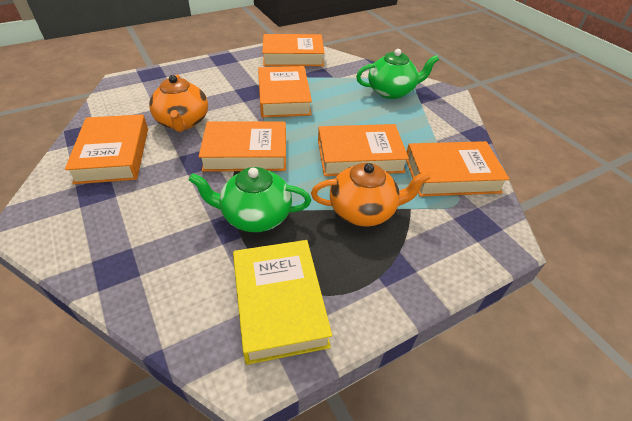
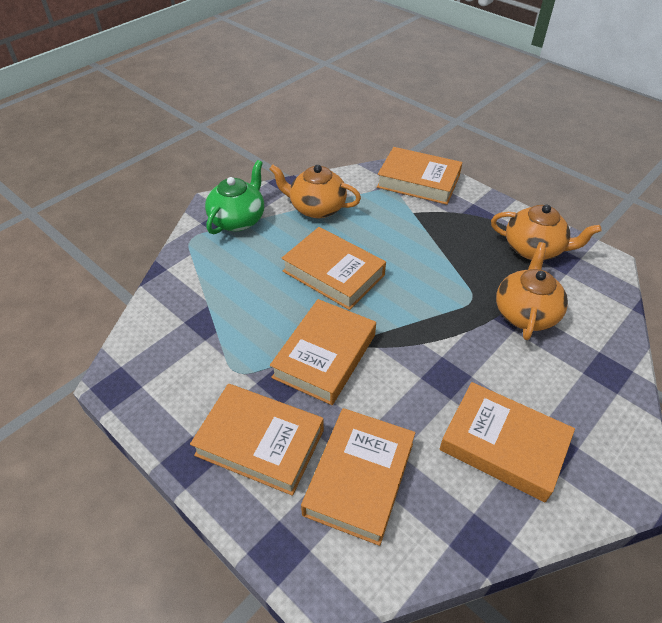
green teapot: 2 -> 1
orange teapot: 2 -> 3
yellow book: 1 -> 0

